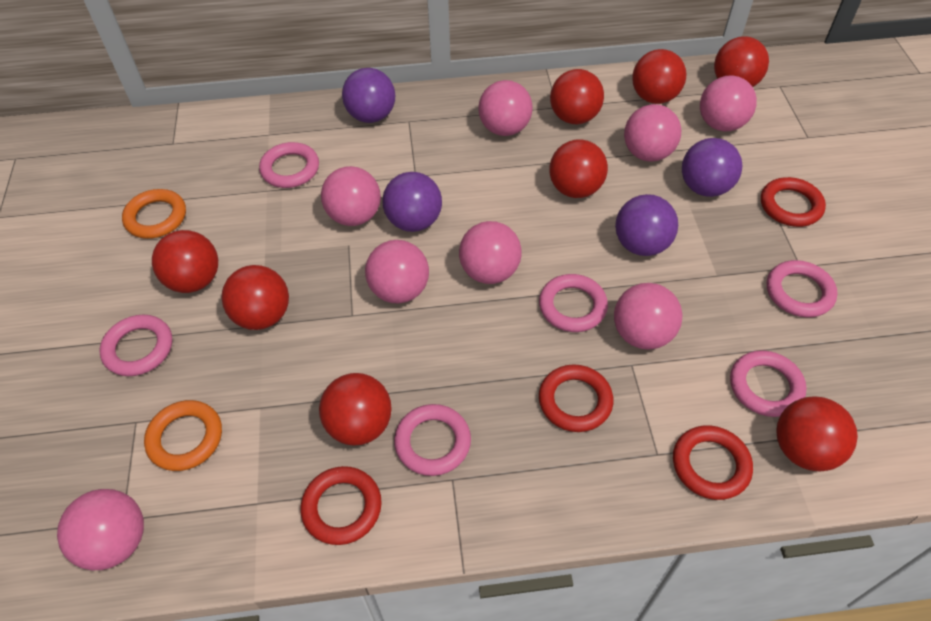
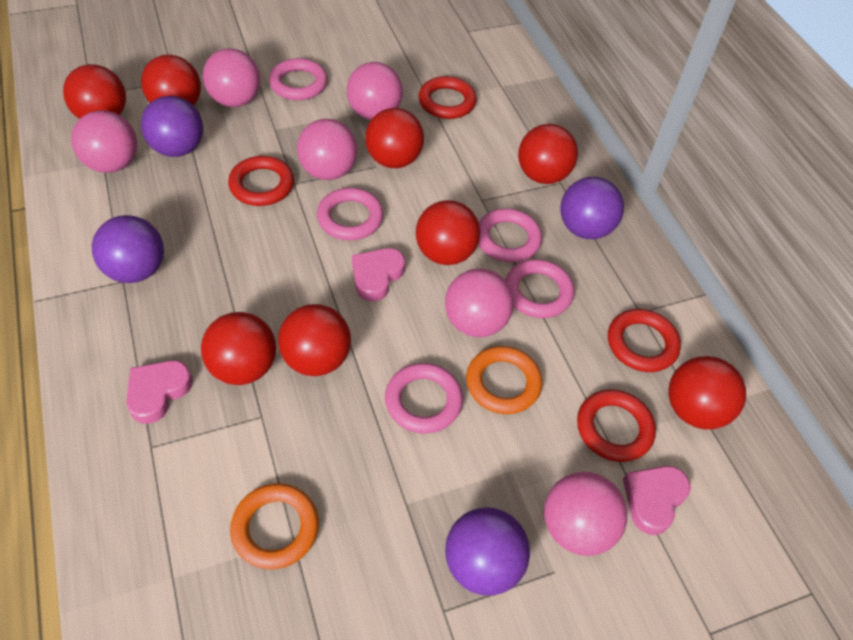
pink ball: 8 -> 6
pink heart: 0 -> 3
pink ring: 6 -> 5

